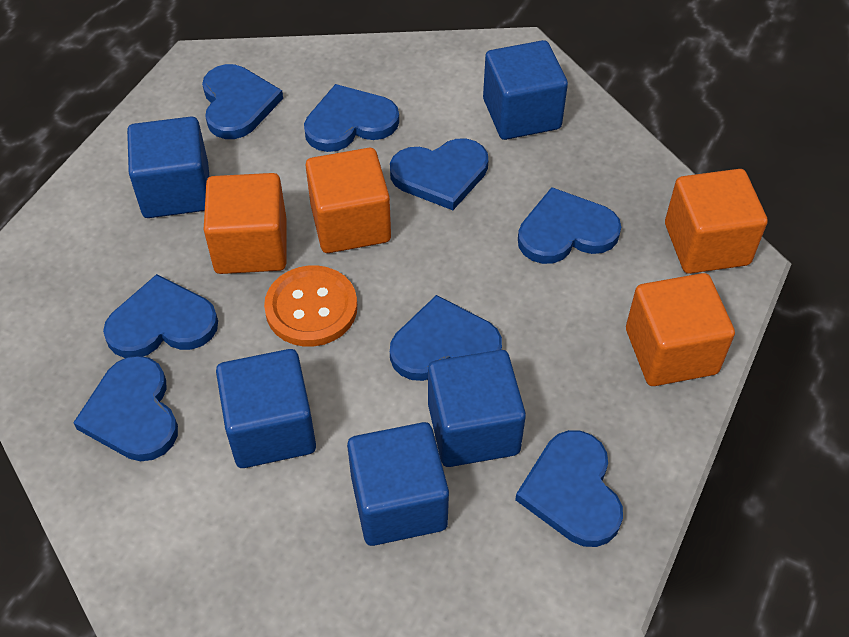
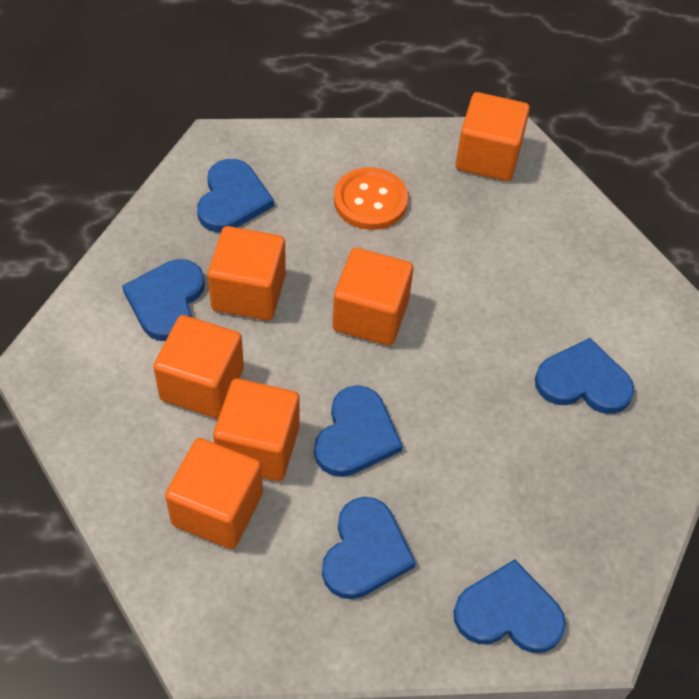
blue cube: 5 -> 0
blue heart: 8 -> 6
orange cube: 4 -> 6

